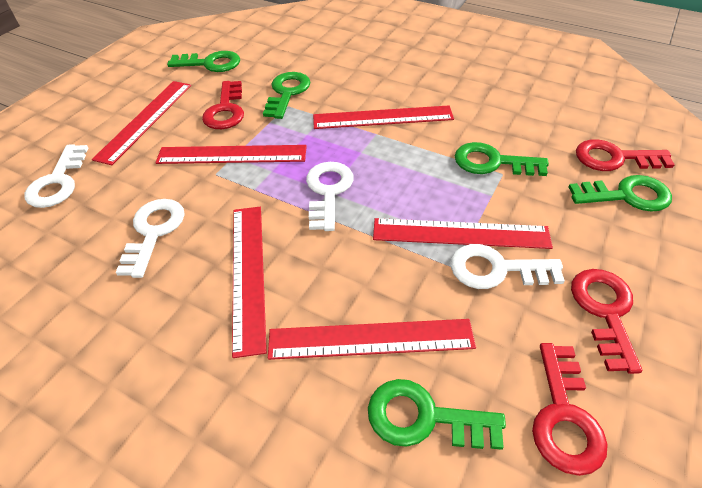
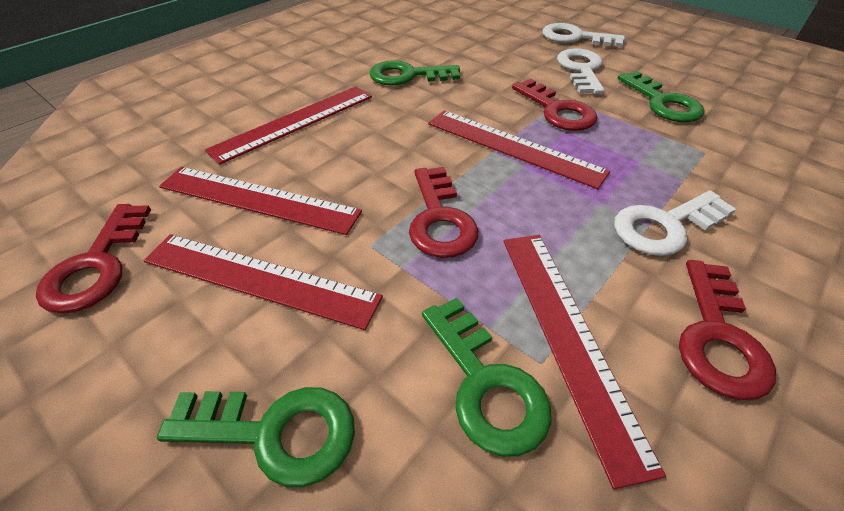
green key: 5 -> 4
red ruler: 6 -> 5
white key: 4 -> 3

